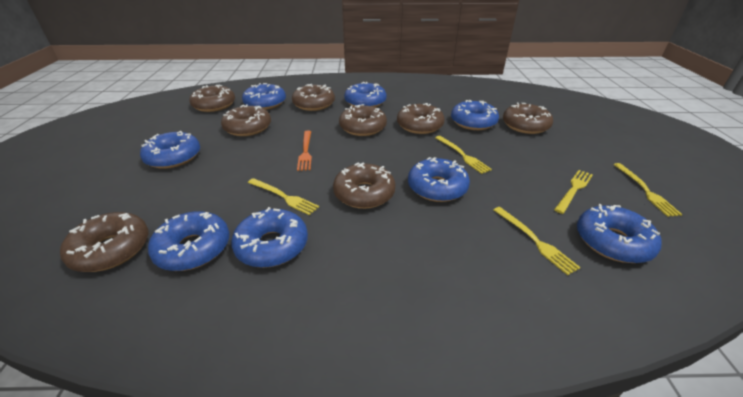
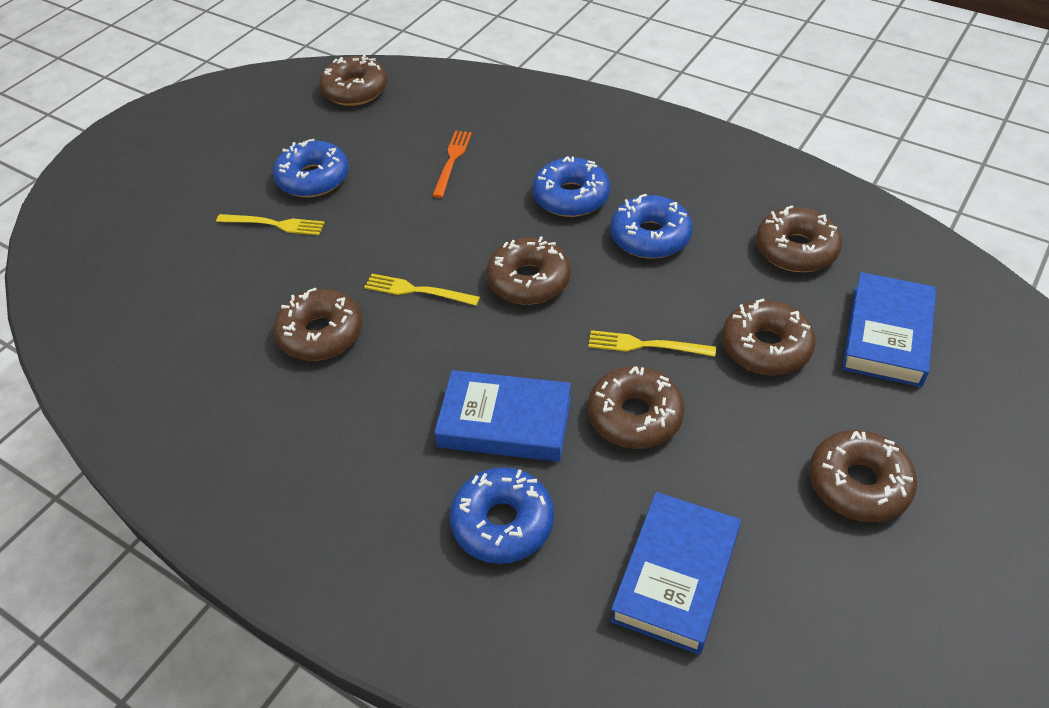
blue book: 0 -> 3
blue donut: 8 -> 4
brown donut: 8 -> 7
yellow fork: 5 -> 3

